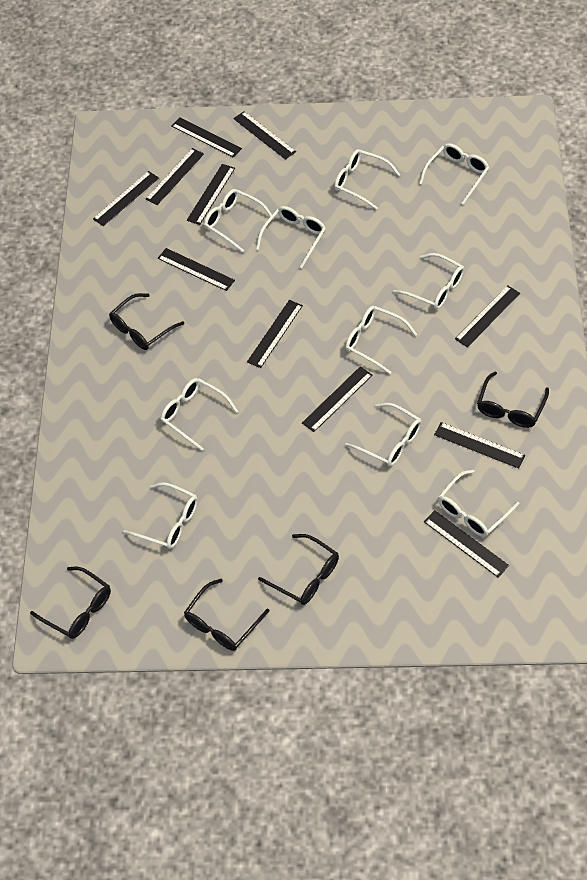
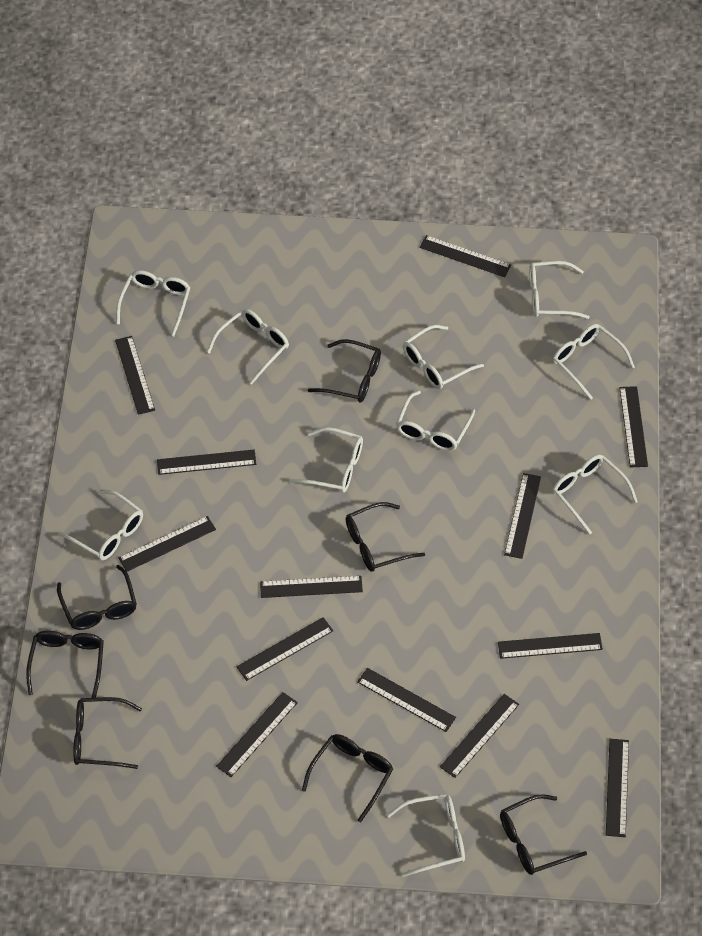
black glasses: 5 -> 7
black ruler: 11 -> 13

